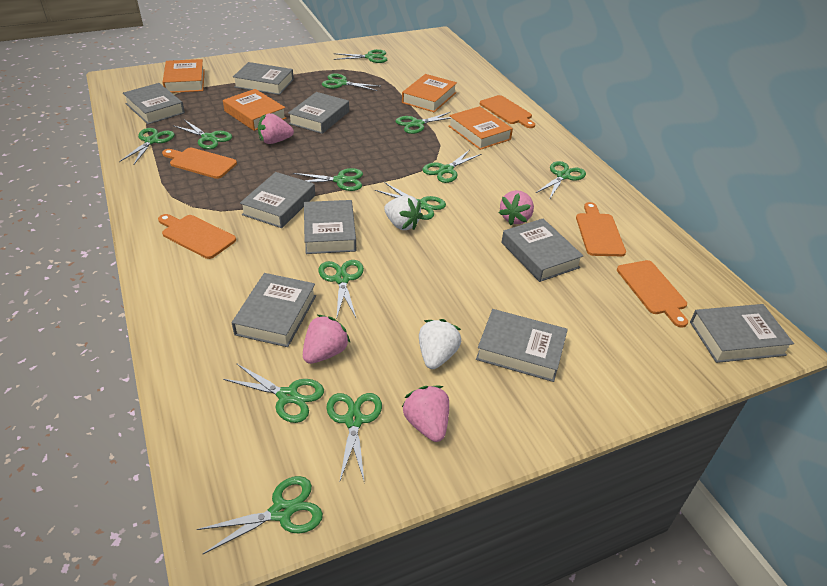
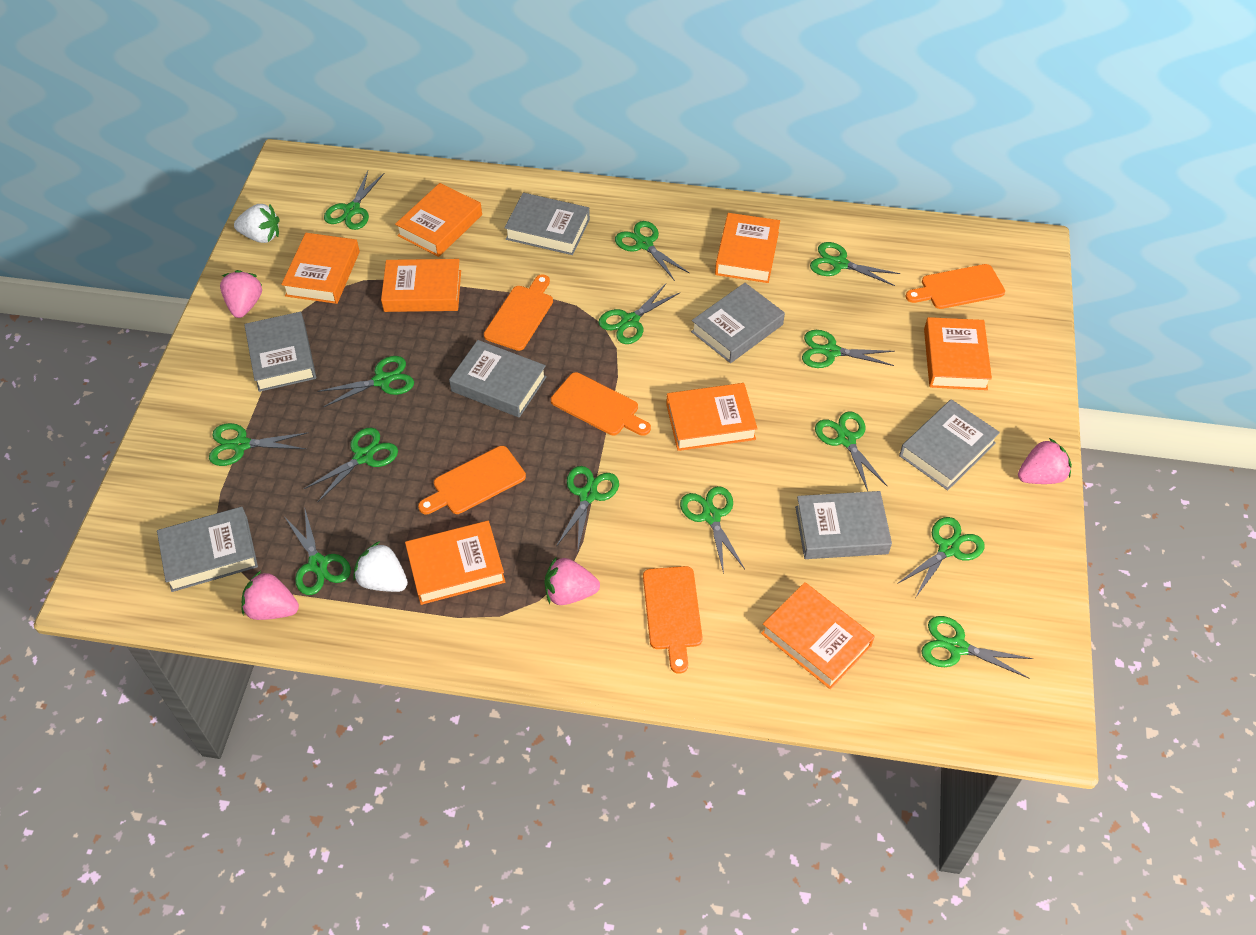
green scissors: 13 -> 14
grey book: 9 -> 7
orange book: 4 -> 8

